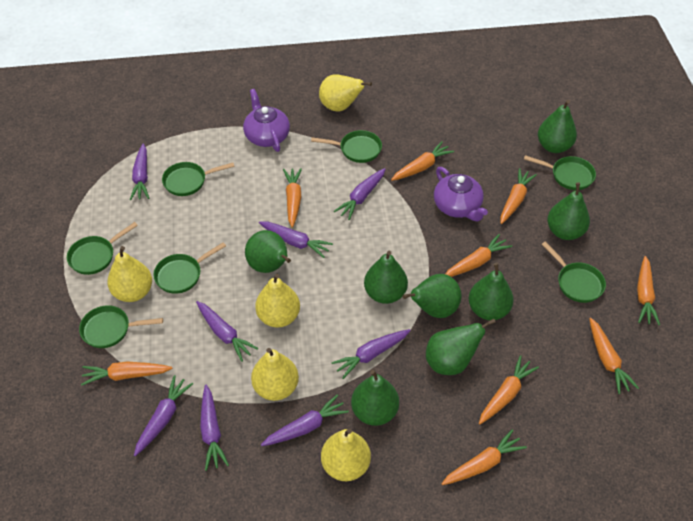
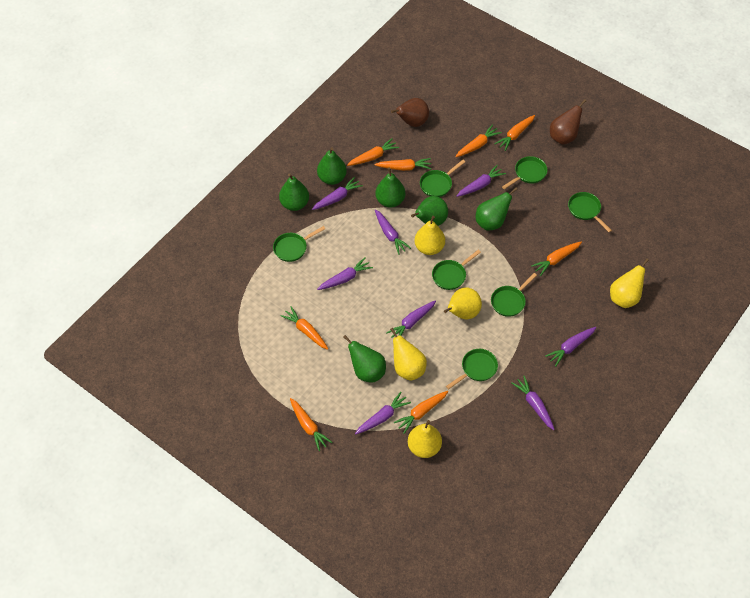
brown pear: 0 -> 2
green pear: 8 -> 6
orange carrot: 9 -> 8
purple teapot: 2 -> 0

